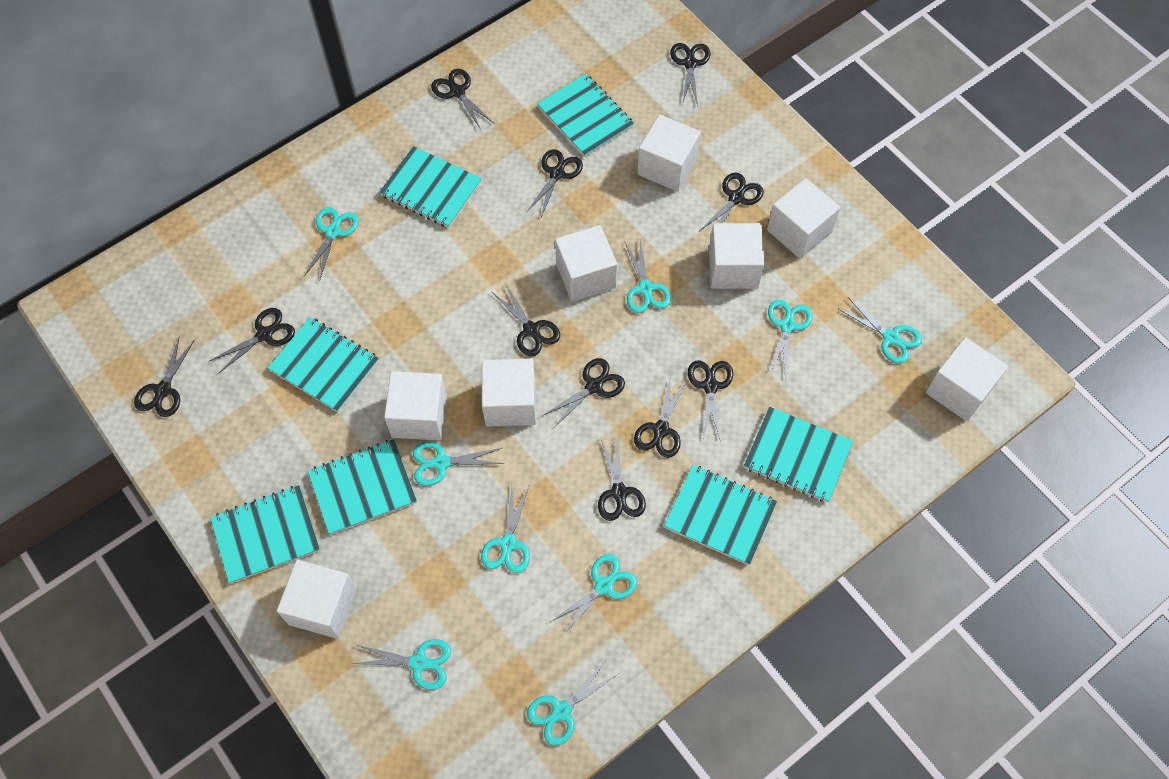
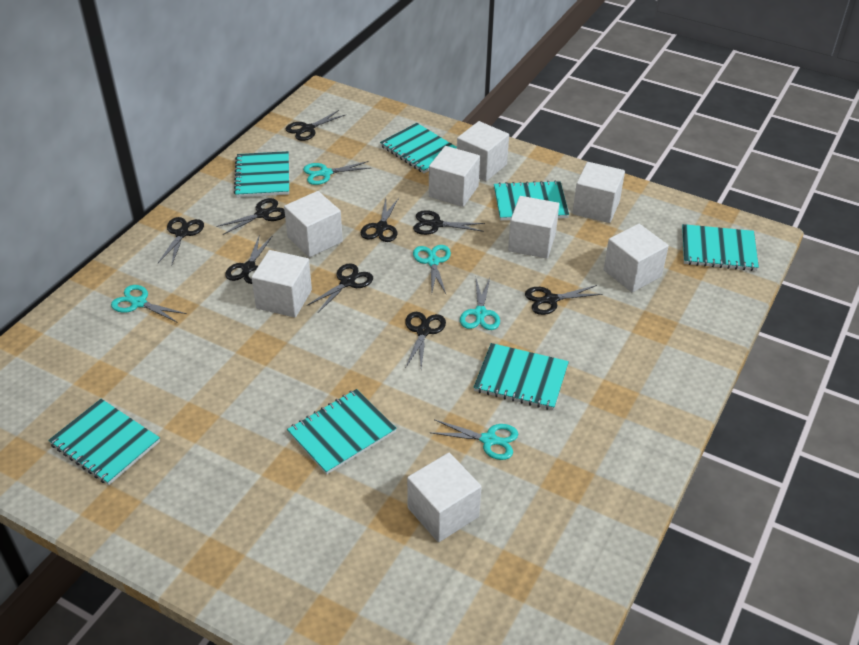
black scissors: 11 -> 9
turquoise scissors: 9 -> 5

